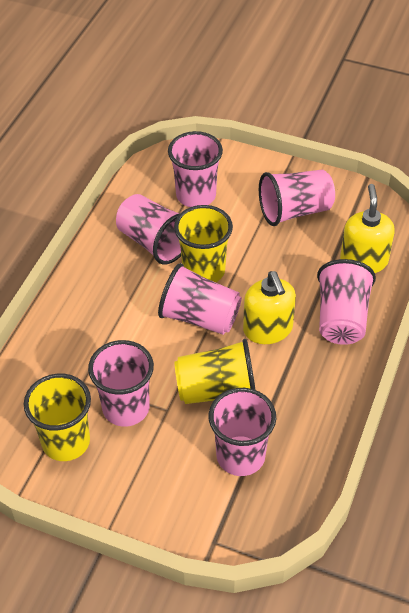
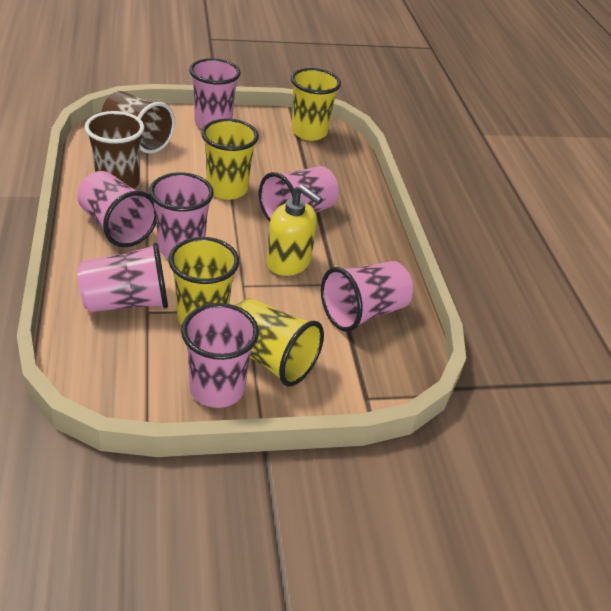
brown cup: 0 -> 2
yellow cup: 3 -> 4
yellow soap dispenser: 2 -> 1

